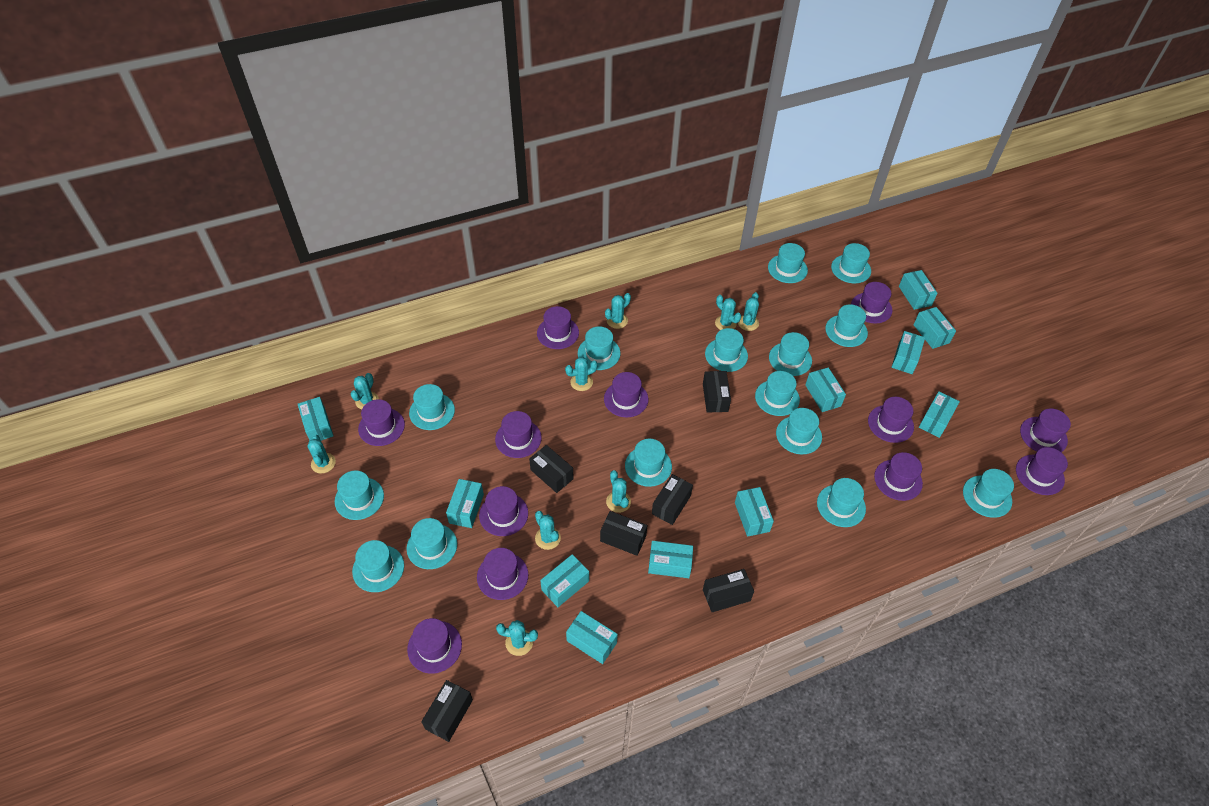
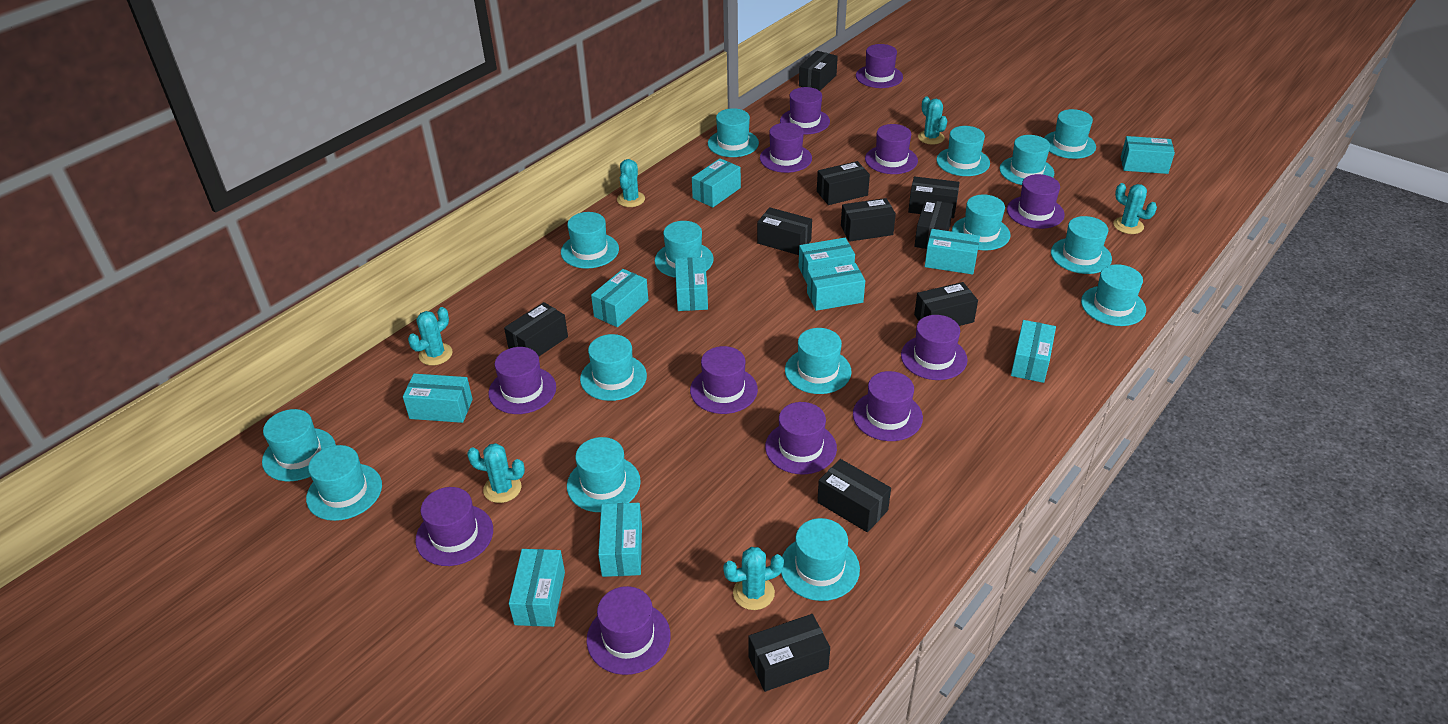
black box: 6 -> 10
turquoise cactus: 9 -> 6

